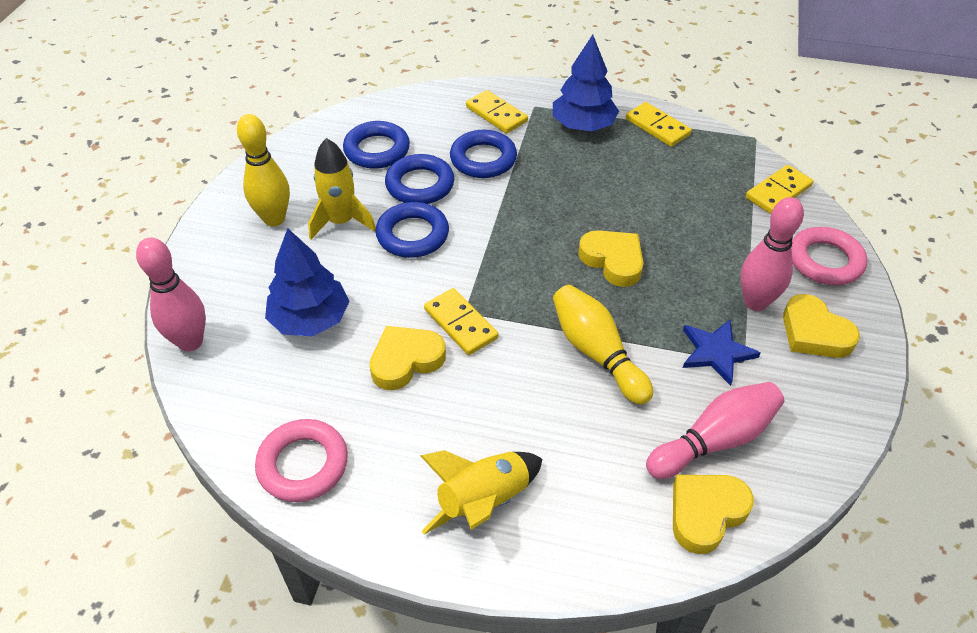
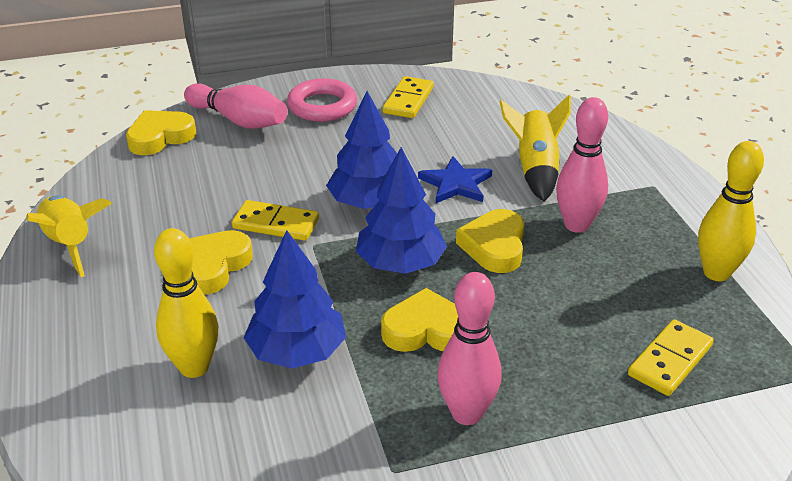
blue ring: 4 -> 0
blue tree: 2 -> 3
pink ring: 2 -> 1
yellow domino: 4 -> 3

